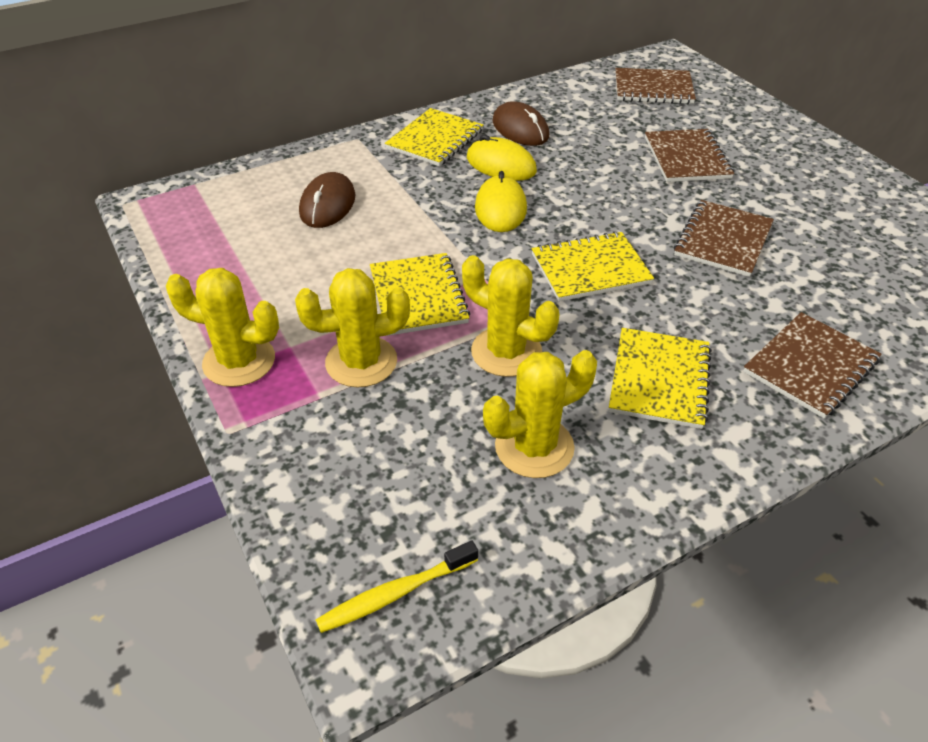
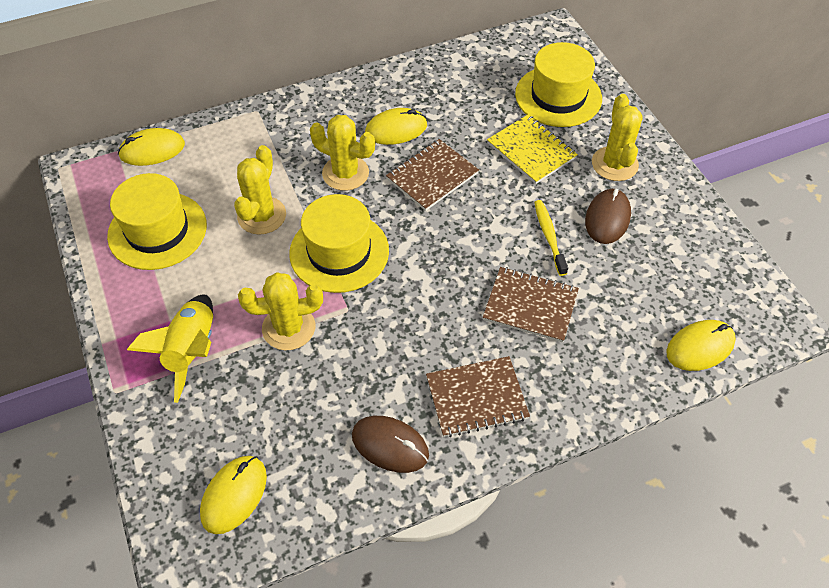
brown notebook: 4 -> 3
yellow hat: 0 -> 3
yellow mouse: 2 -> 4
yellow notebook: 4 -> 1
yellow rocket: 0 -> 1

